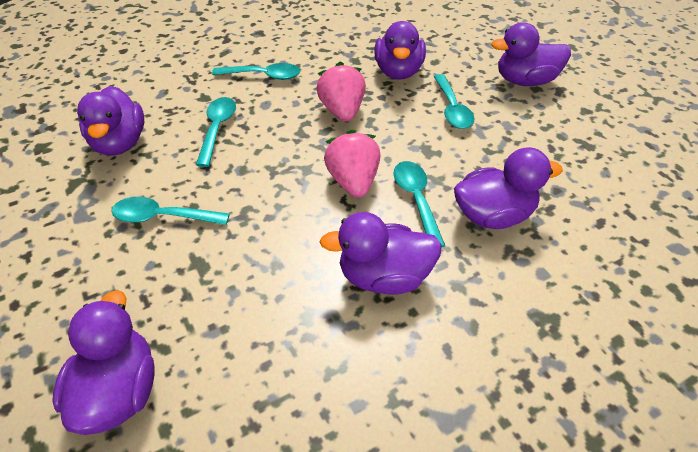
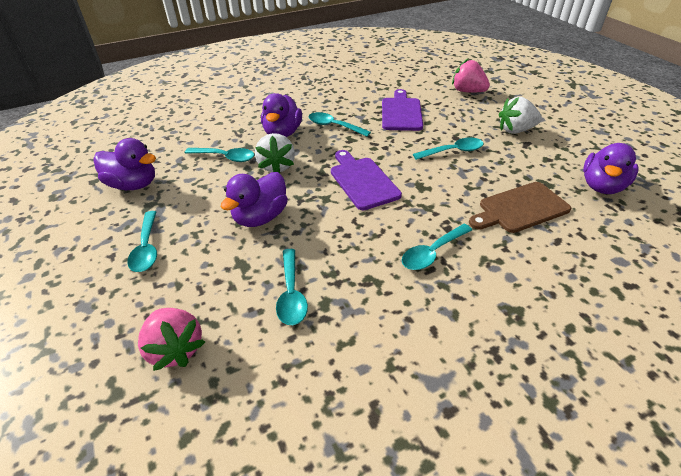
brown cutting board: 0 -> 1
purple cutting board: 0 -> 2
purple duck: 6 -> 4
turquoise spoon: 5 -> 6
white strawberry: 0 -> 2

